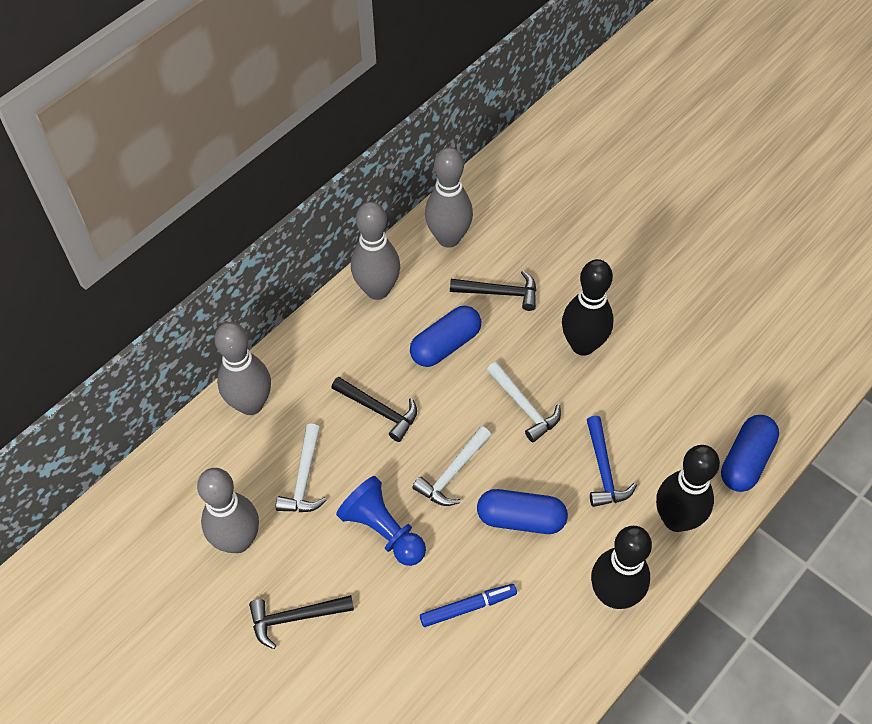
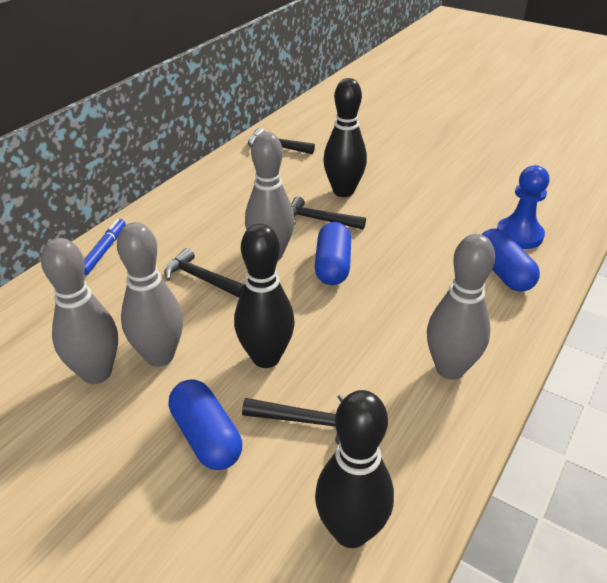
black hammer: 3 -> 4
blue hammer: 1 -> 0
white hammer: 3 -> 0

